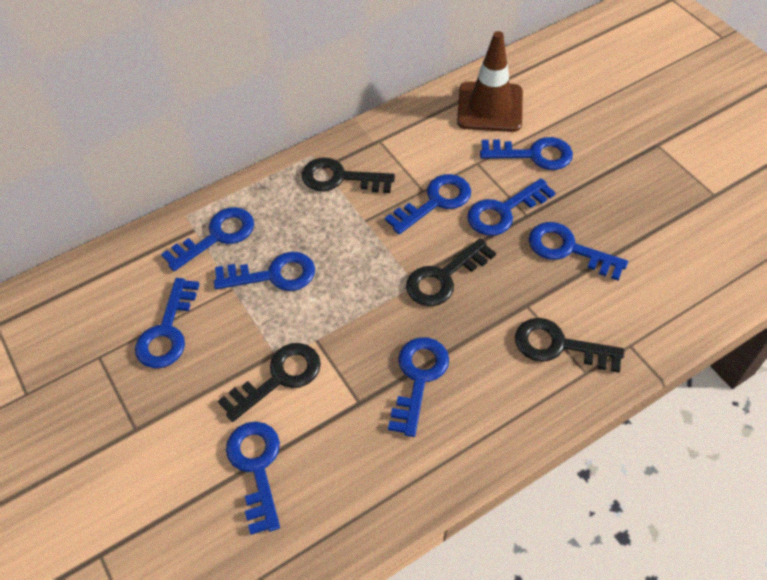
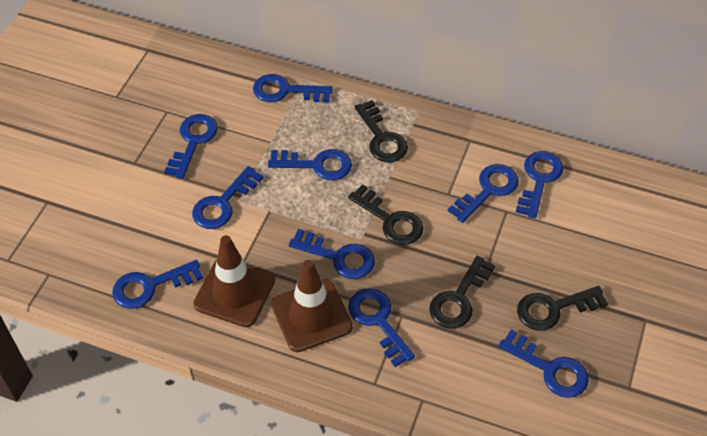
blue key: 9 -> 10
brown traffic cone: 1 -> 2

